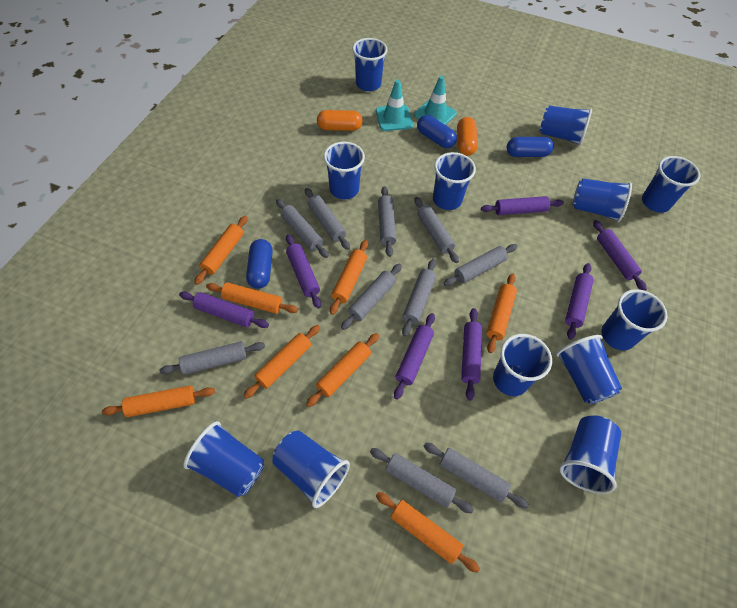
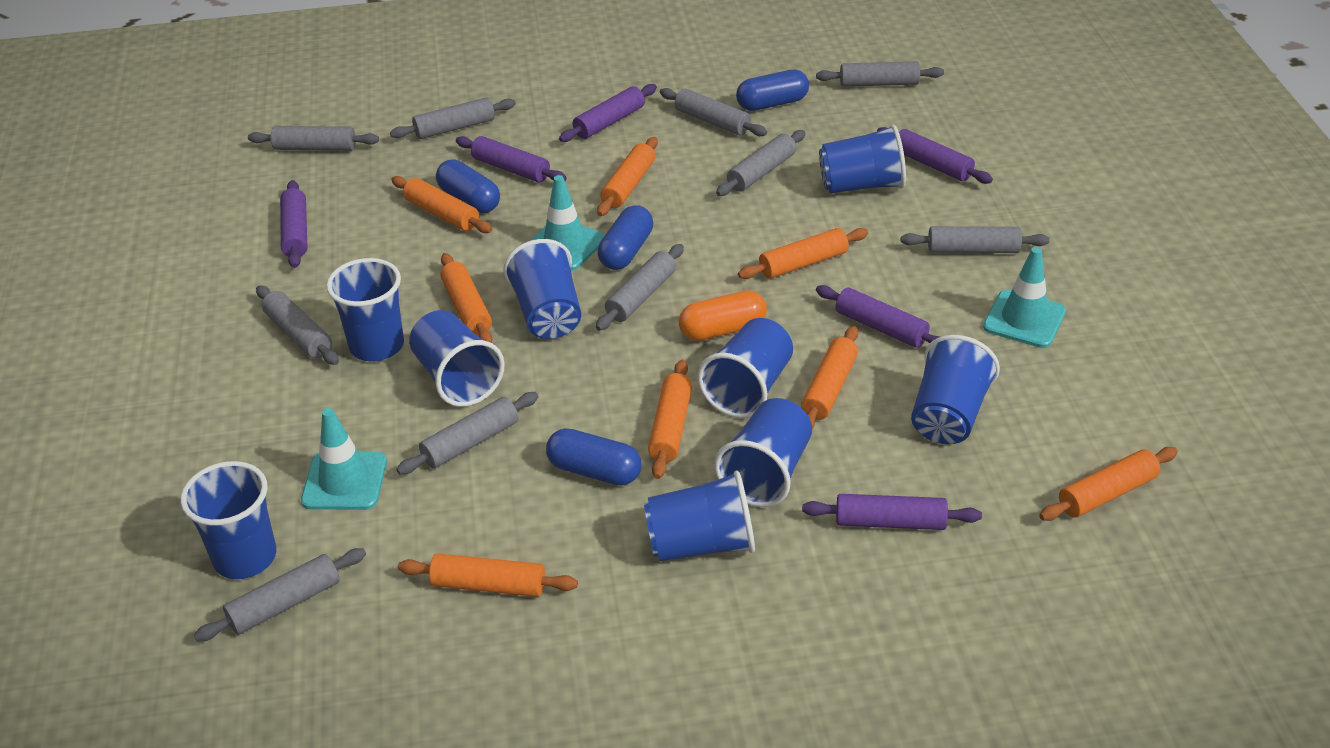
blue capsule: 3 -> 4
blue cup: 12 -> 9
orange capsule: 2 -> 1
purple rolling pin: 7 -> 6
turquoise traffic cone: 2 -> 3

